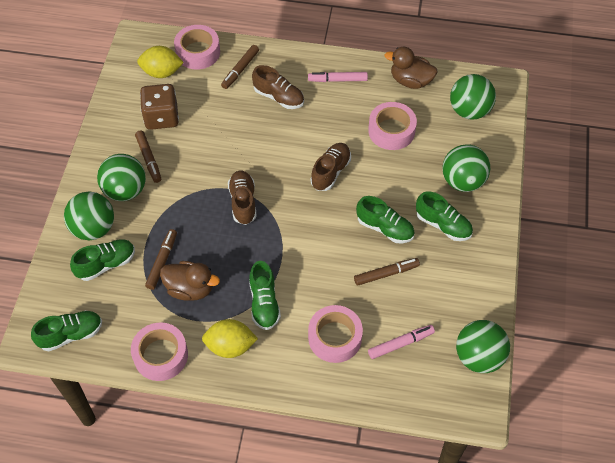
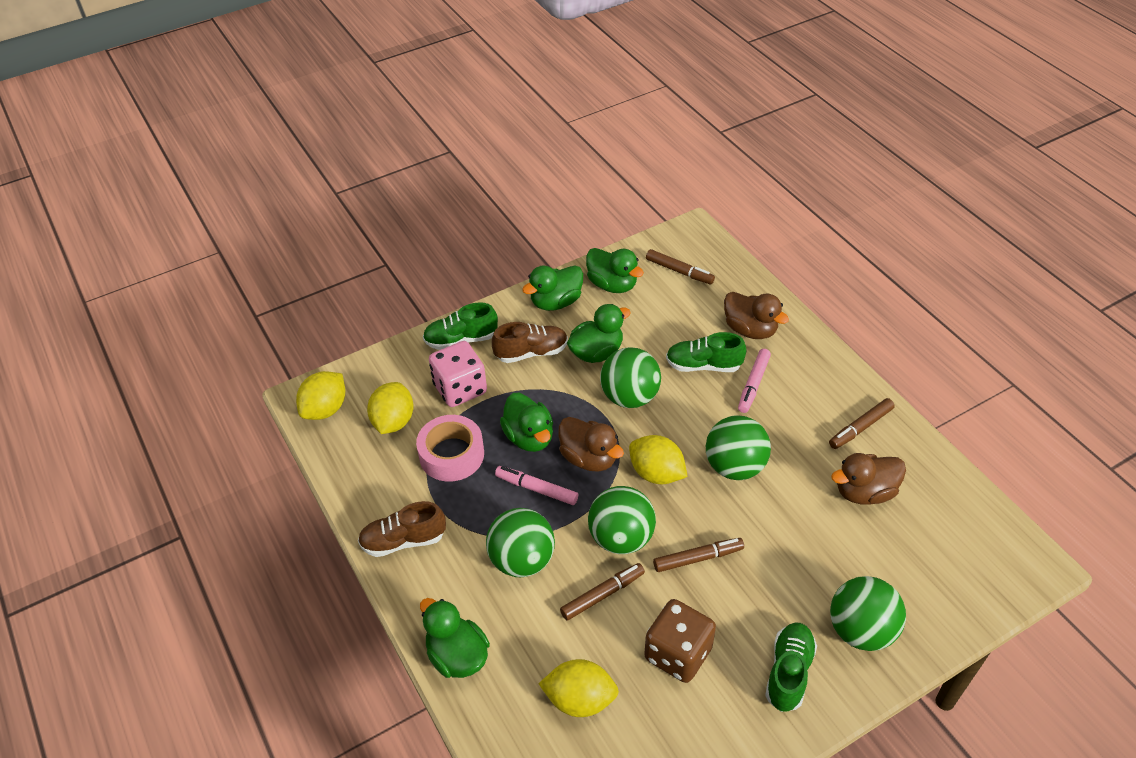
brown duck: 2 -> 3
brown shoe: 3 -> 2
green duck: 0 -> 5
green shoe: 5 -> 3
pink dice: 0 -> 1
pink tape: 4 -> 1
yellow lemon: 2 -> 4

